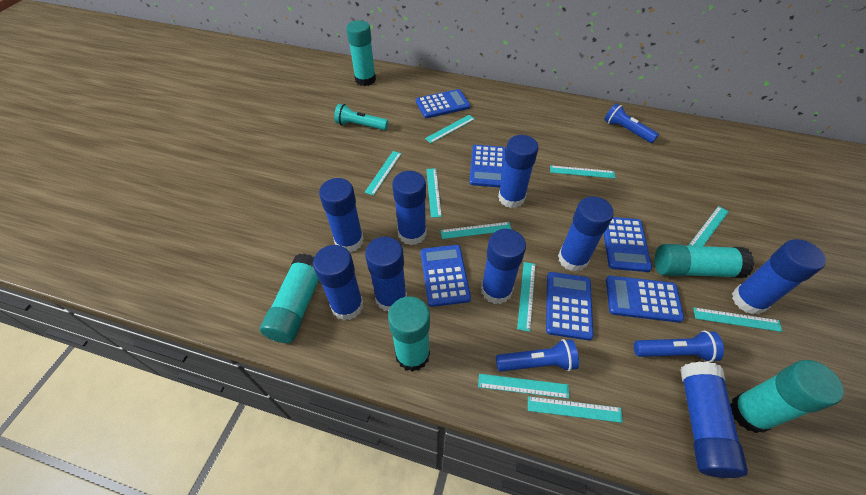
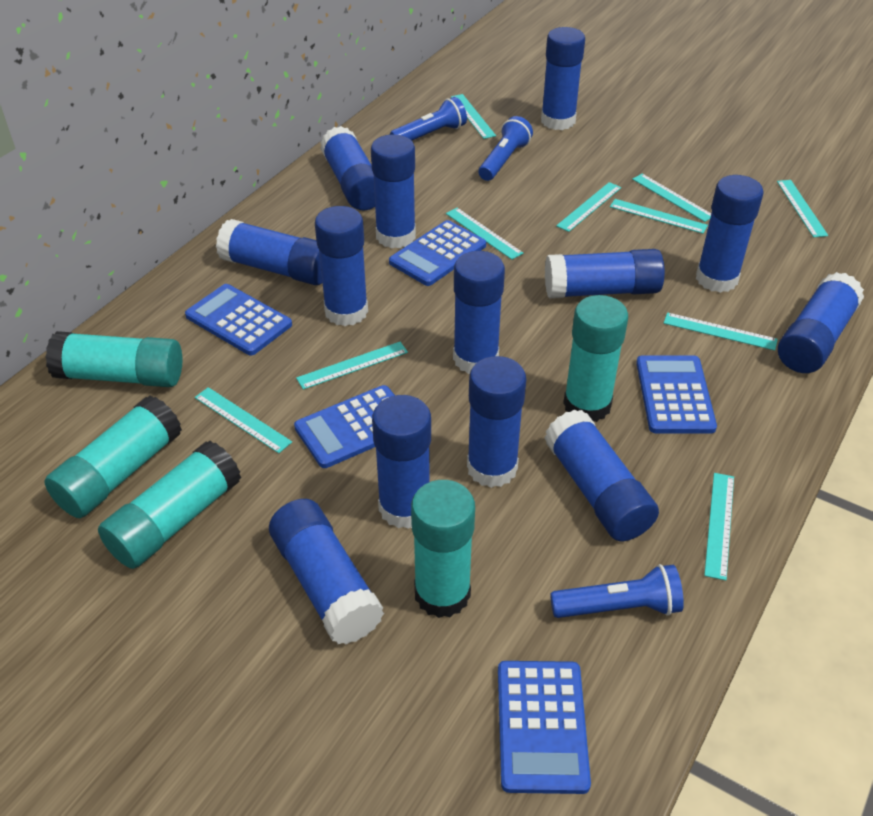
blue calculator: 6 -> 5
blue glue stick: 9 -> 13
turquoise flashlight: 1 -> 0

